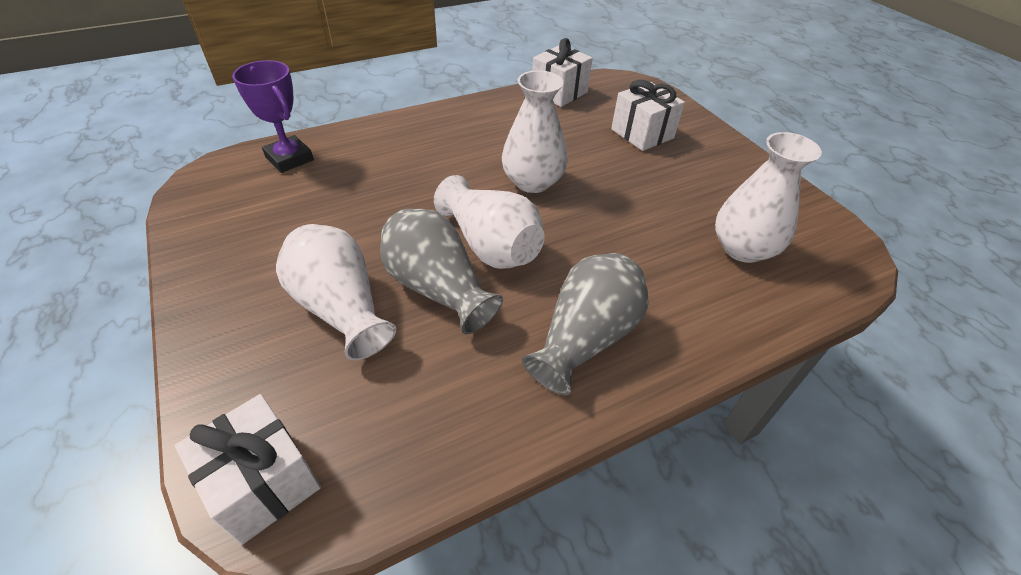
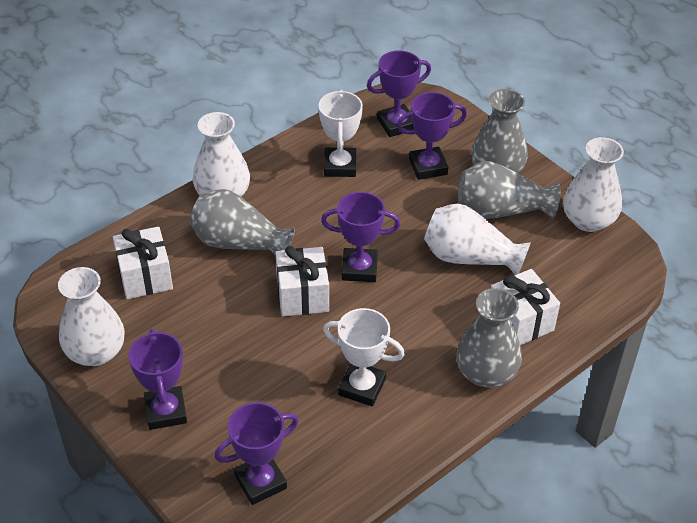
grey vase: 2 -> 4
purple trophy: 1 -> 5
white trophy: 0 -> 2

